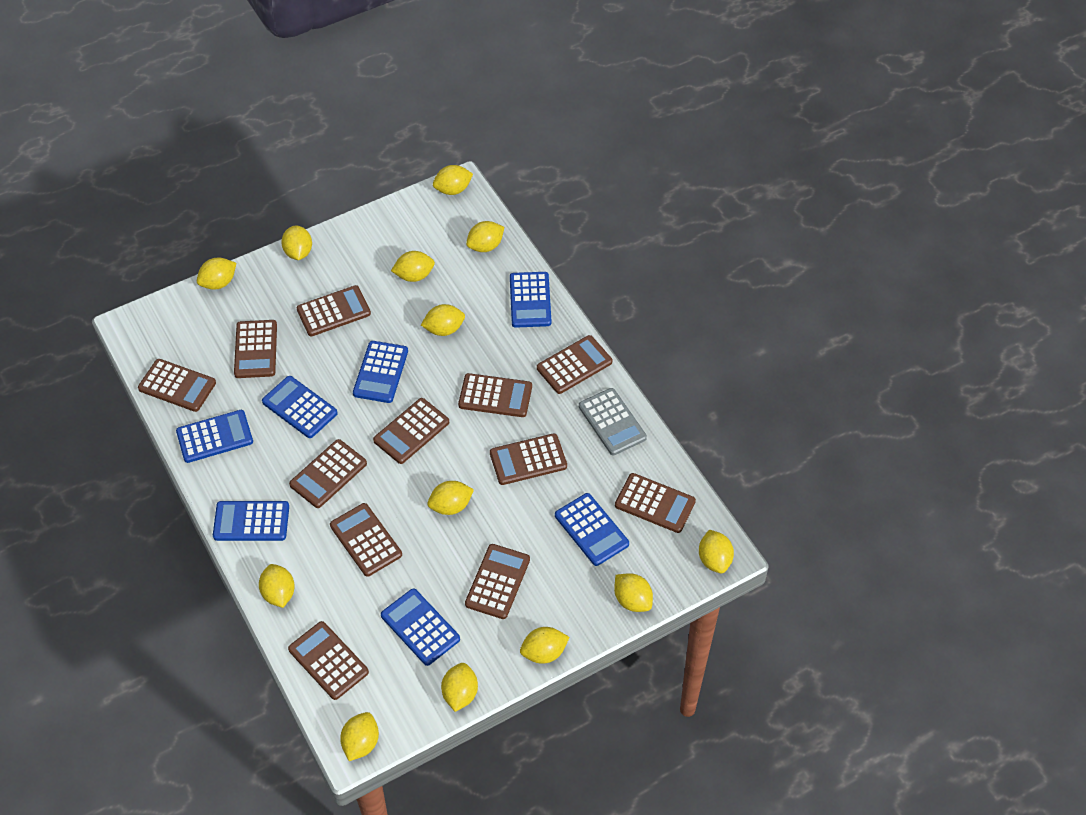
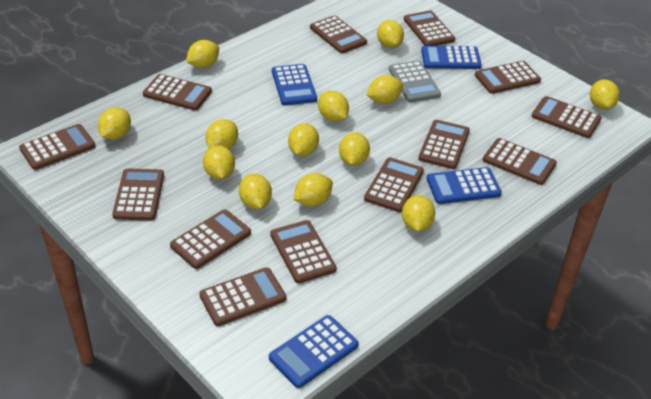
blue calculator: 7 -> 4
brown calculator: 12 -> 13

